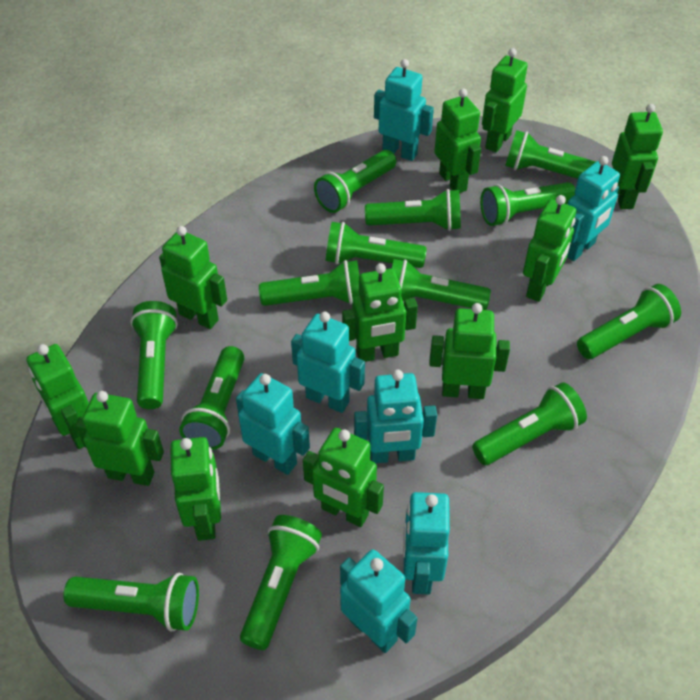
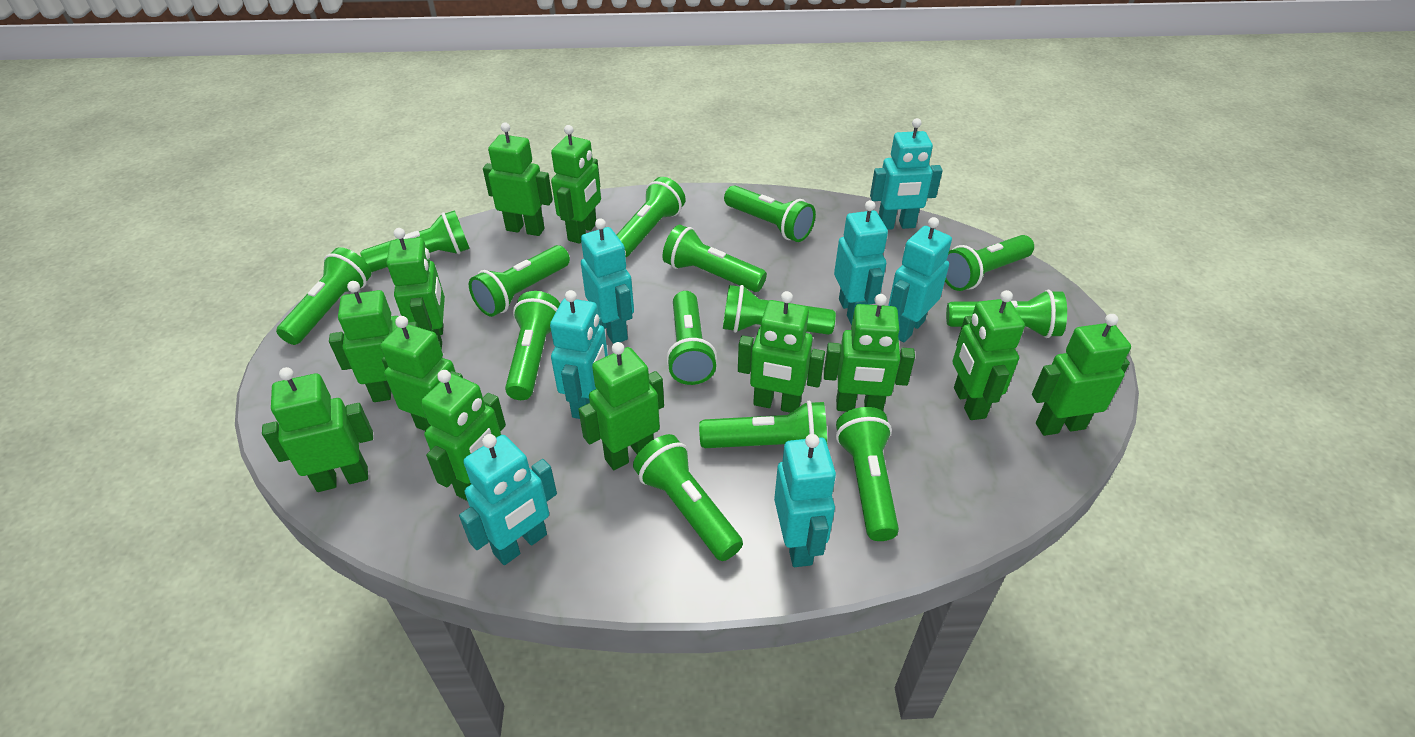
green flashlight: 13 -> 14
green robot: 11 -> 12

